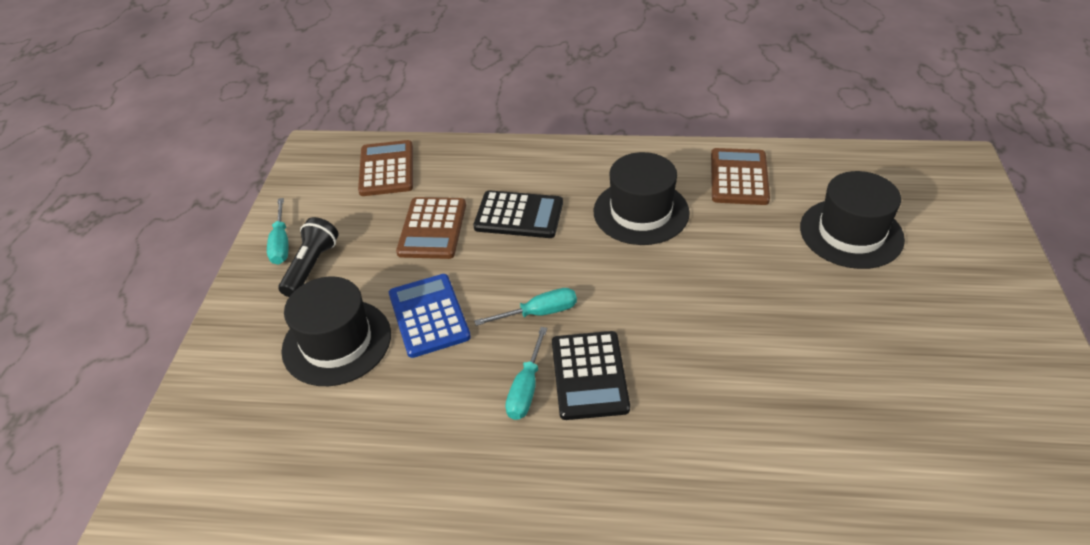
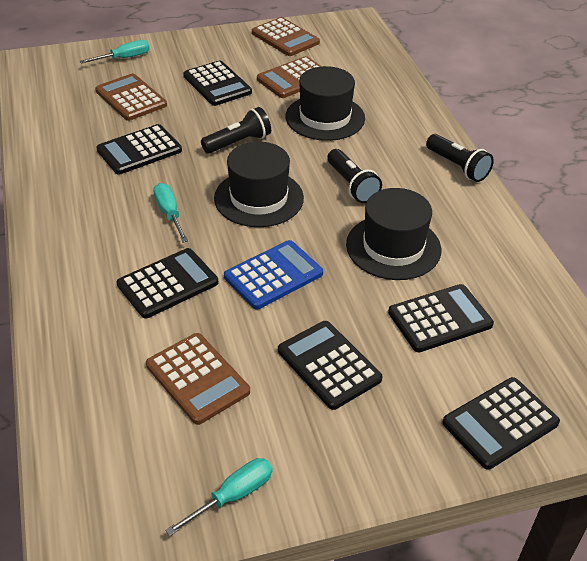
black calculator: 2 -> 6
black flashlight: 1 -> 3
brown calculator: 3 -> 4

